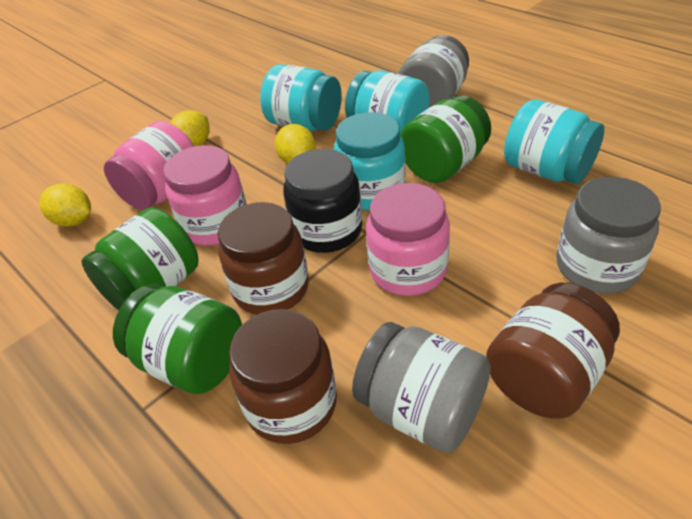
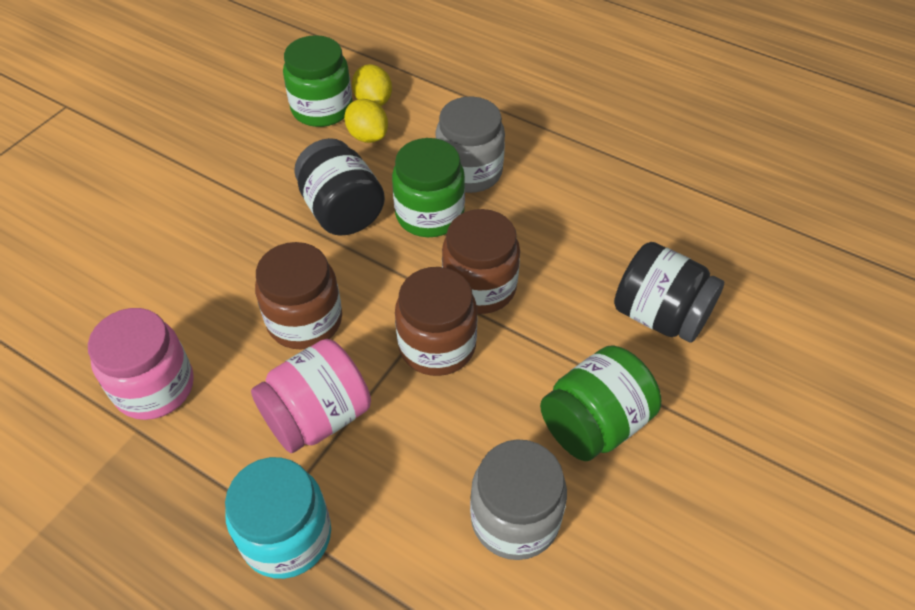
black jar: 1 -> 2
grey jar: 3 -> 2
pink jar: 3 -> 2
turquoise jar: 4 -> 1
yellow lemon: 3 -> 2

